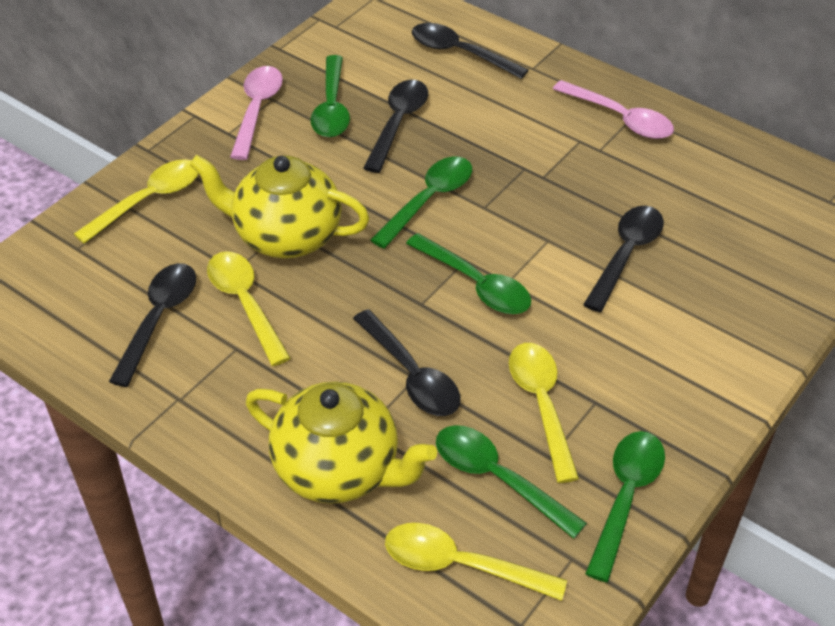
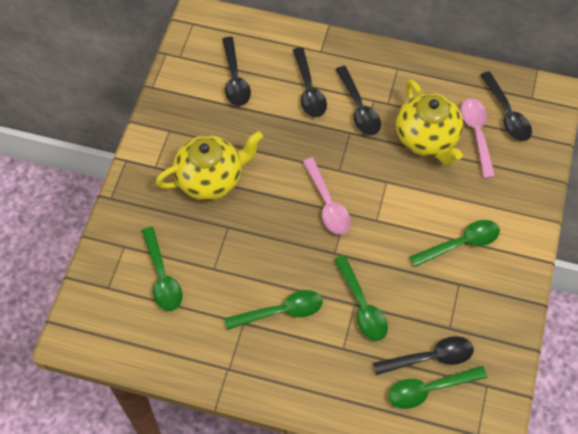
yellow spoon: 4 -> 0

